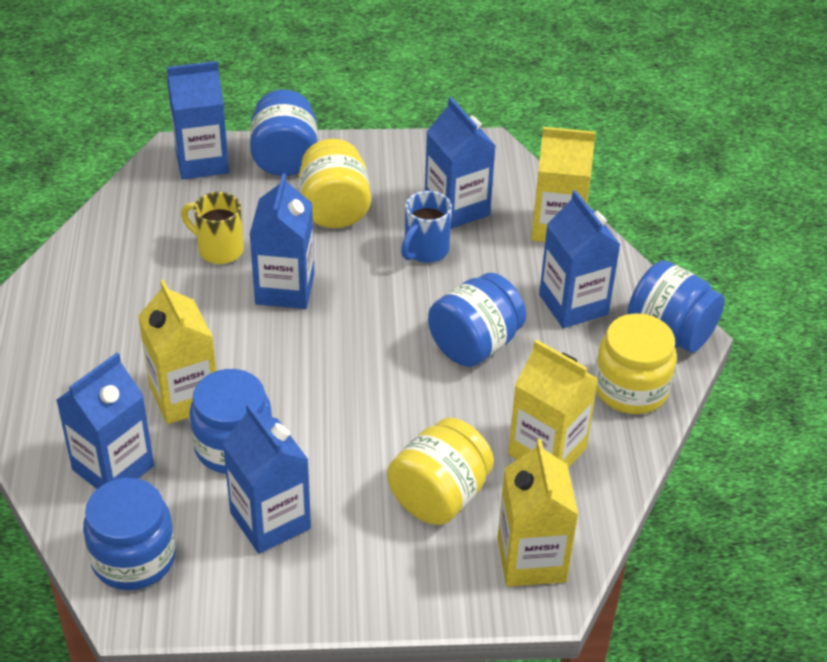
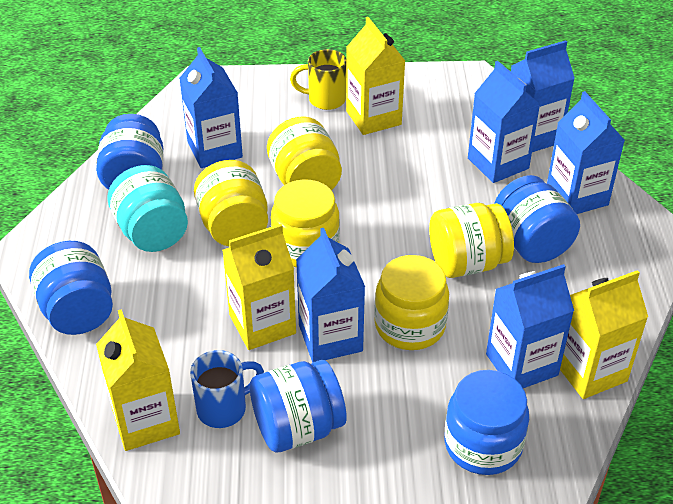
turquoise jar: 0 -> 1
yellow jar: 3 -> 5

